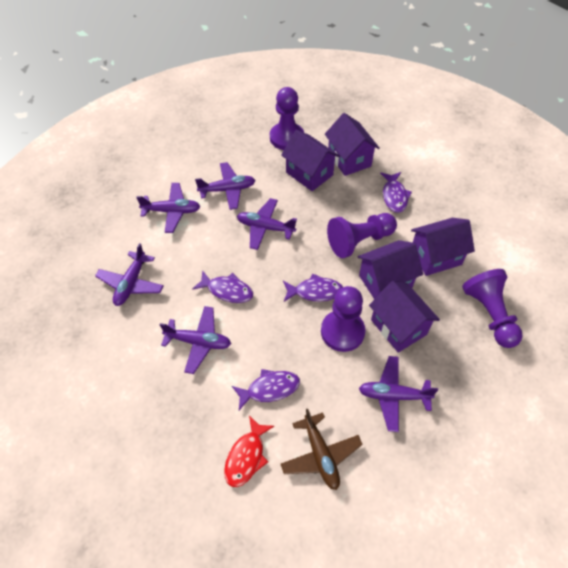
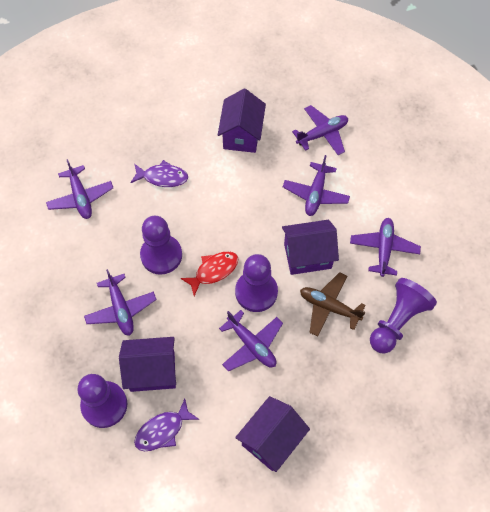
purple fish: 4 -> 2
purple house: 5 -> 4

